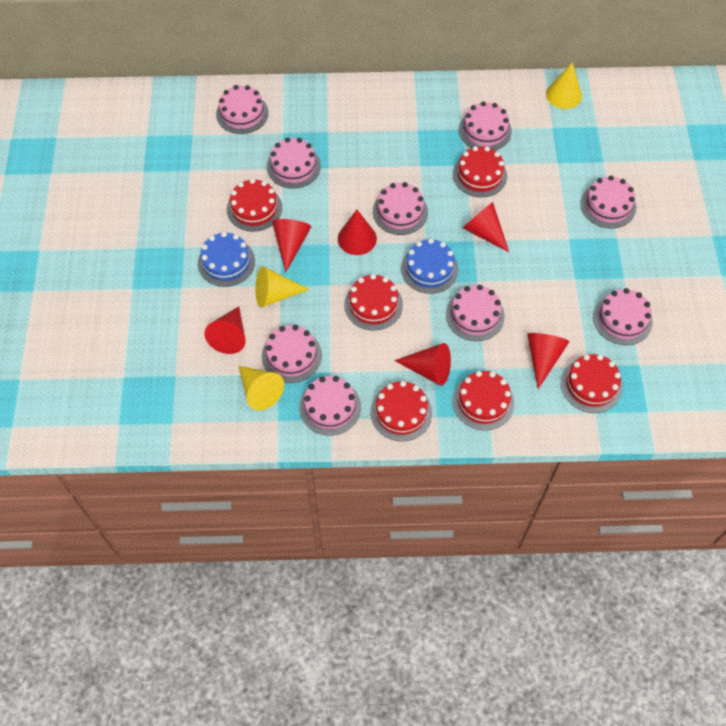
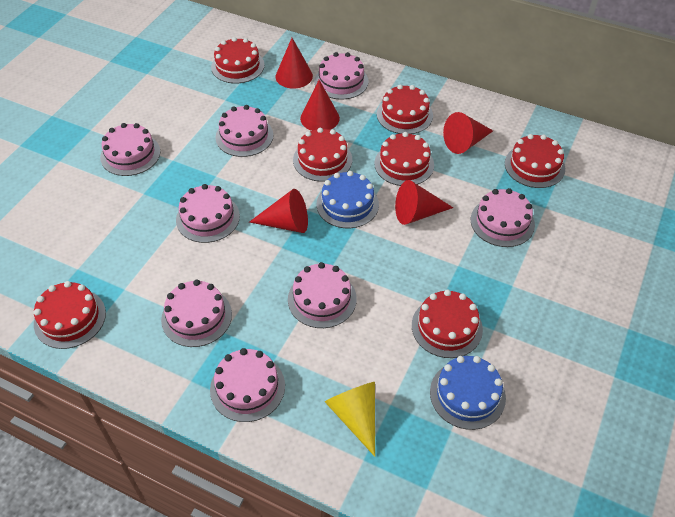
pink cake: 9 -> 8
red cake: 6 -> 7
red cone: 6 -> 5
yellow cone: 3 -> 1

